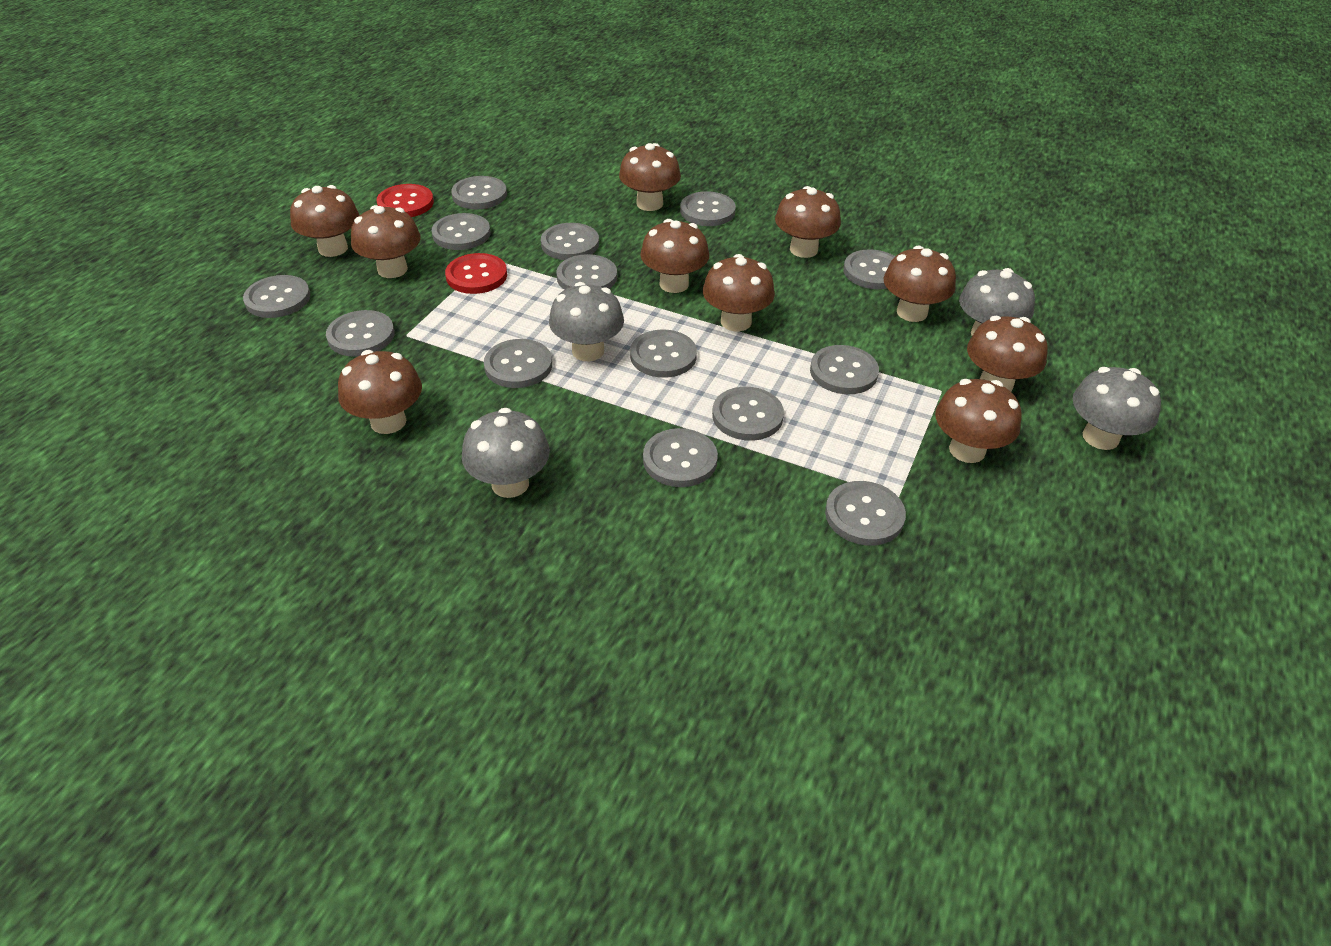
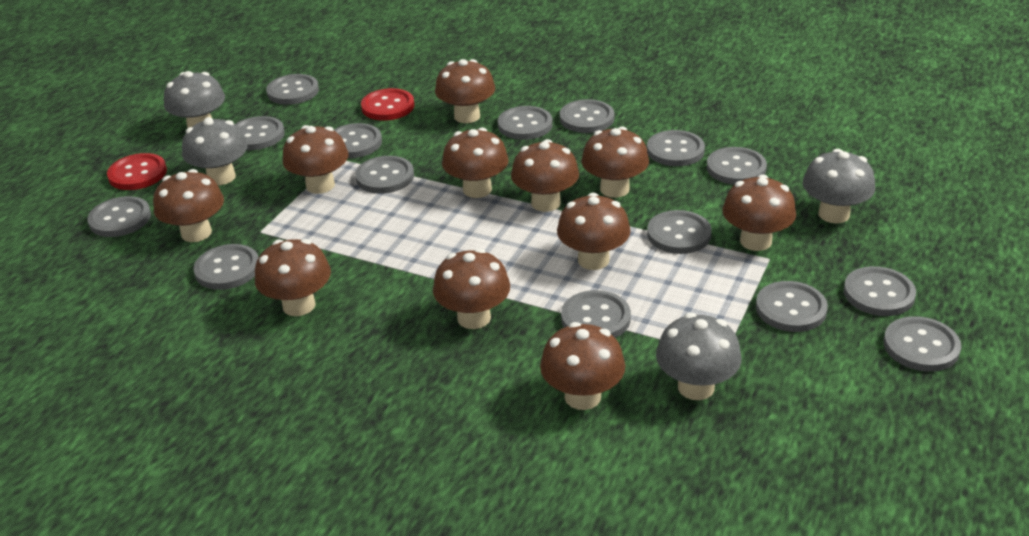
brown mushroom: 10 -> 11
grey button: 14 -> 15

